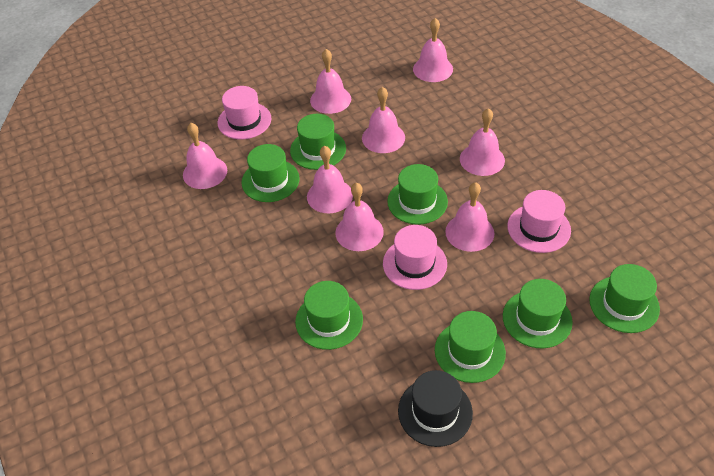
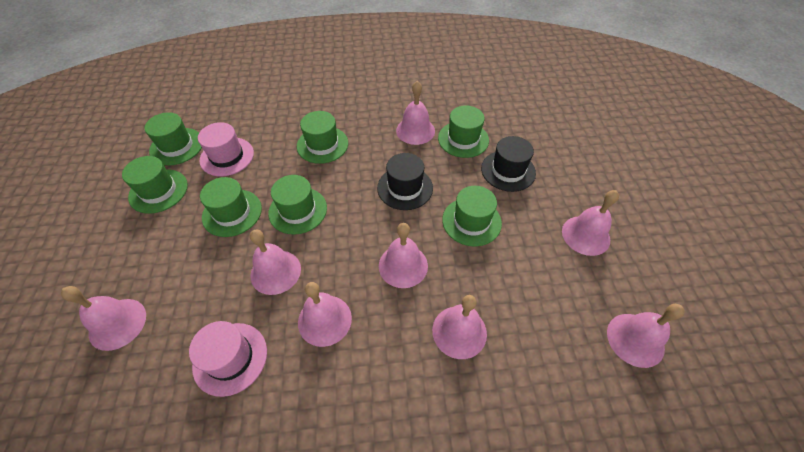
black hat: 1 -> 2
pink hat: 3 -> 2

